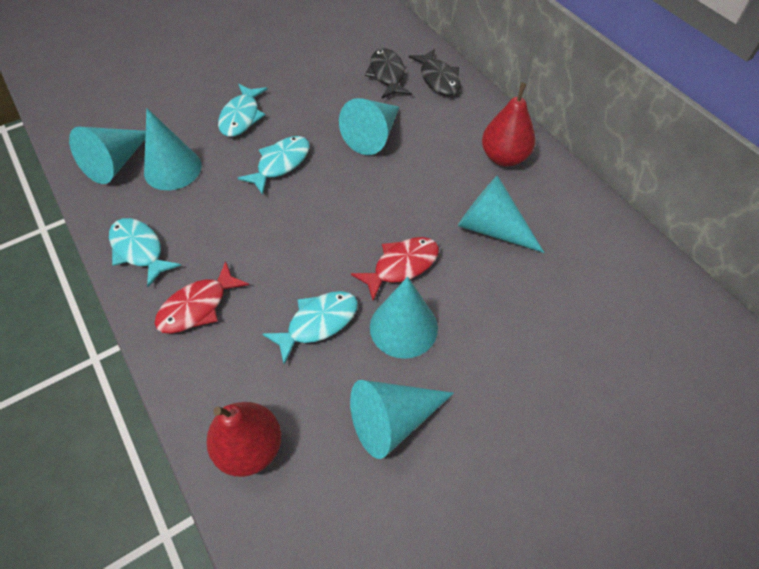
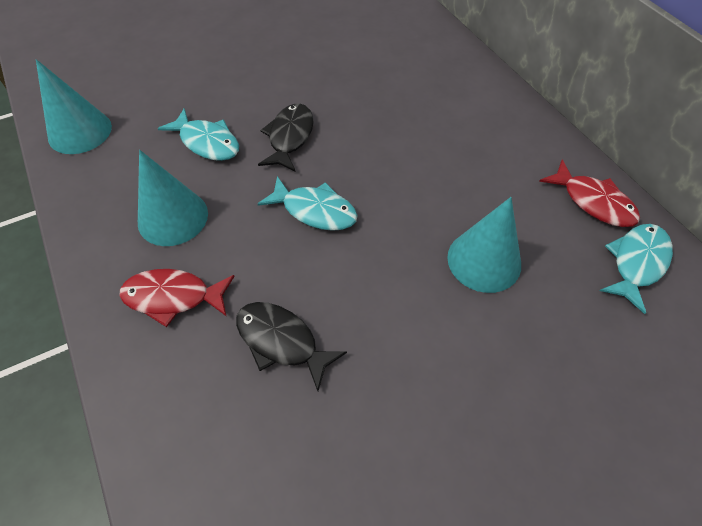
red pear: 2 -> 0
turquoise cone: 6 -> 3
turquoise fish: 4 -> 3

